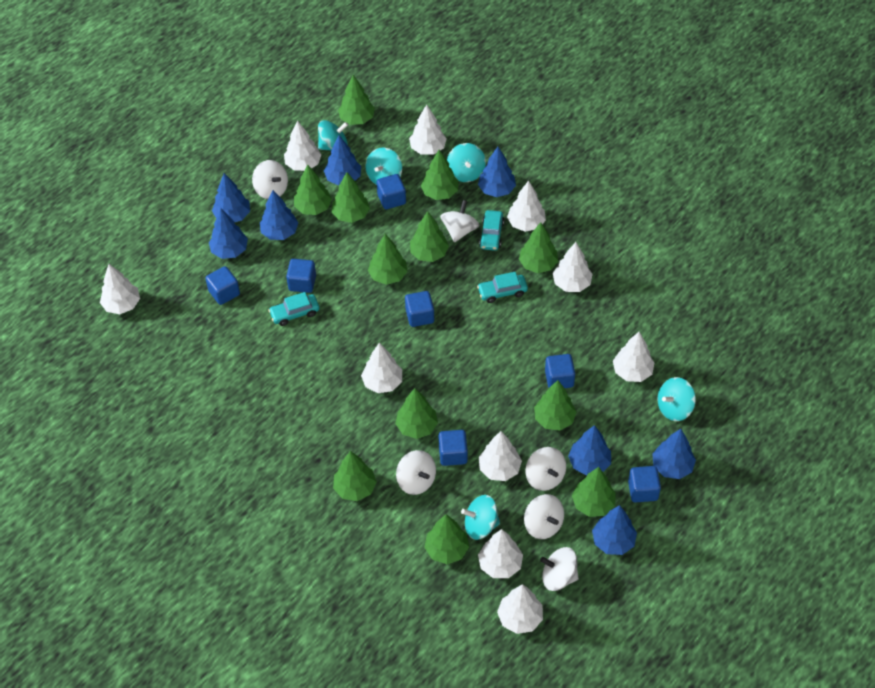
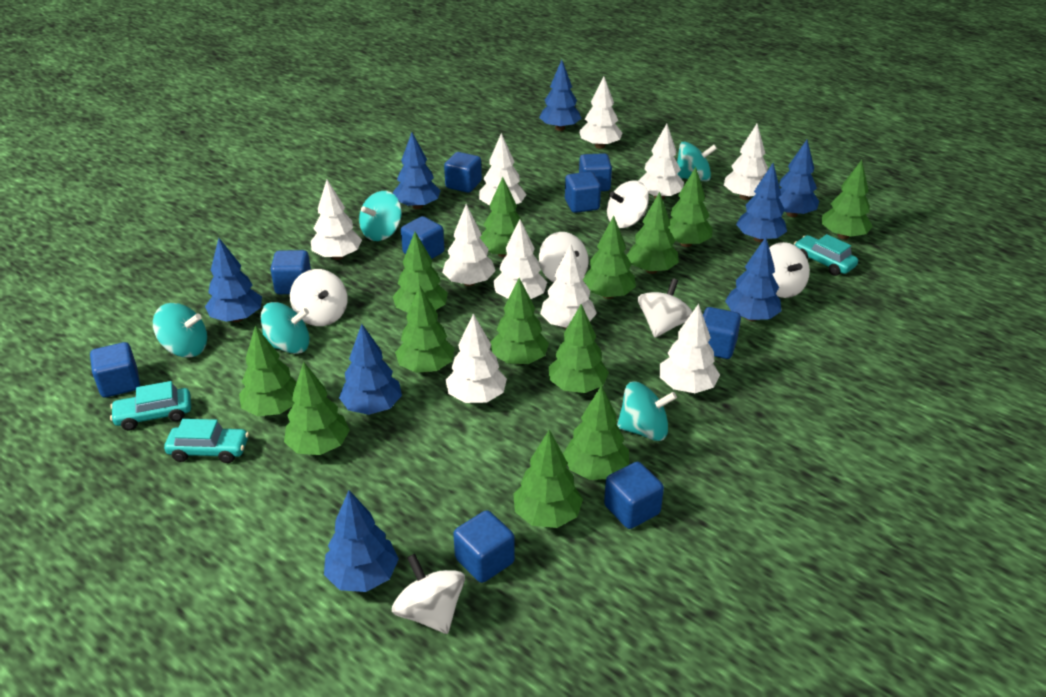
blue cube: 7 -> 9
green tree: 12 -> 13

